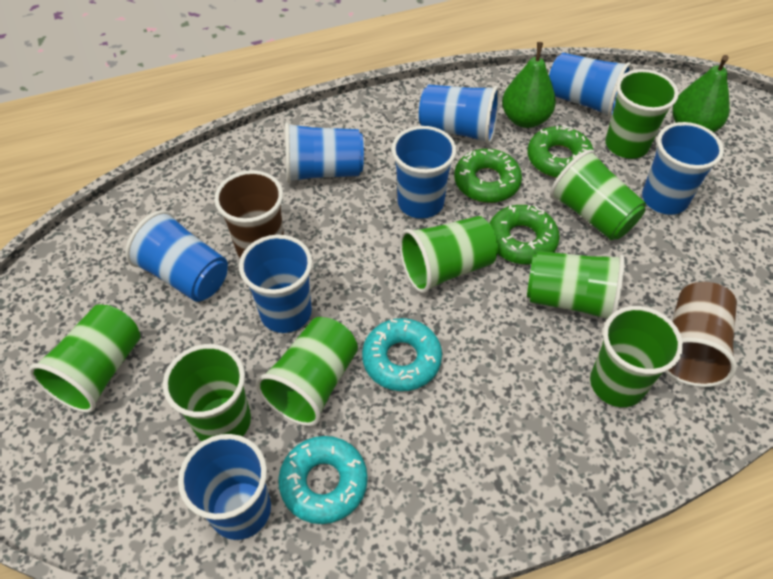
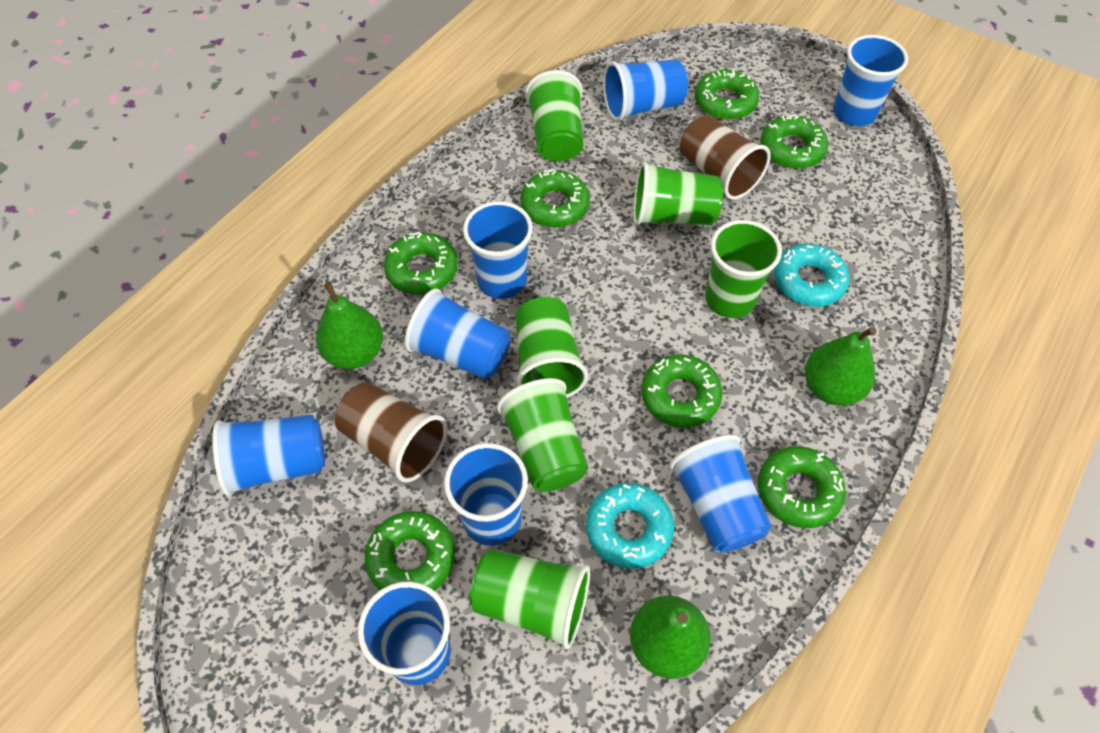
green cup: 8 -> 6
green donut: 3 -> 7
green pear: 2 -> 3

